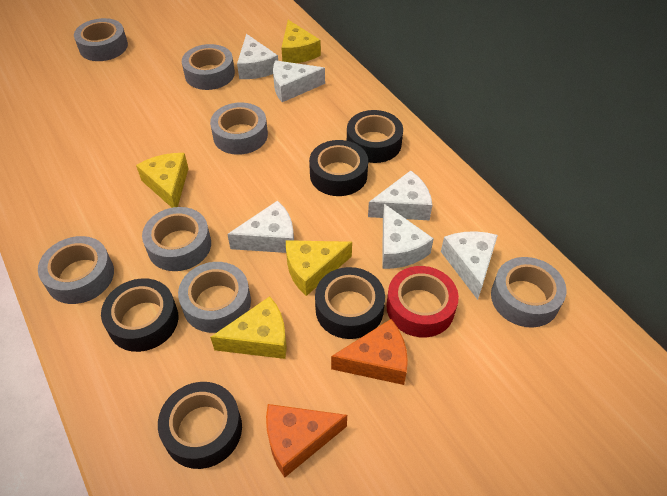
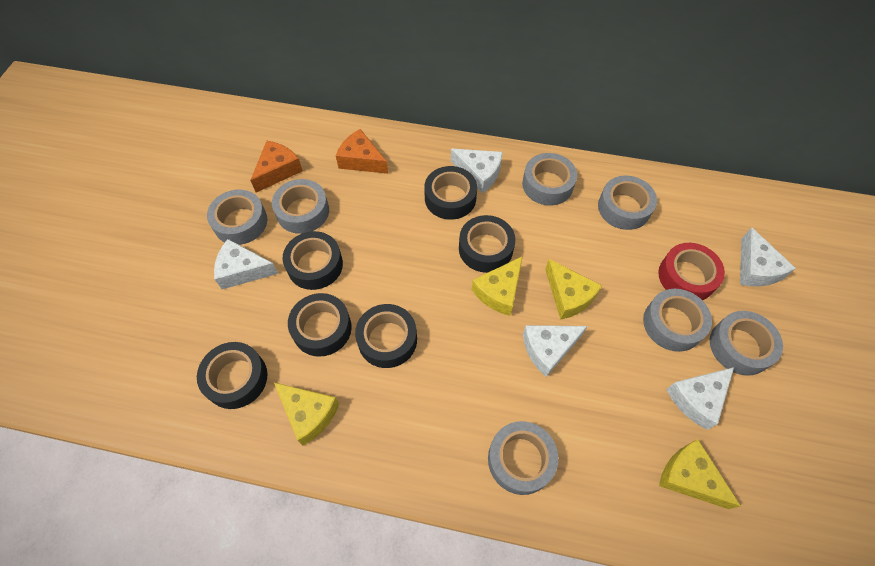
black tape: 5 -> 6
white cheese: 6 -> 5

